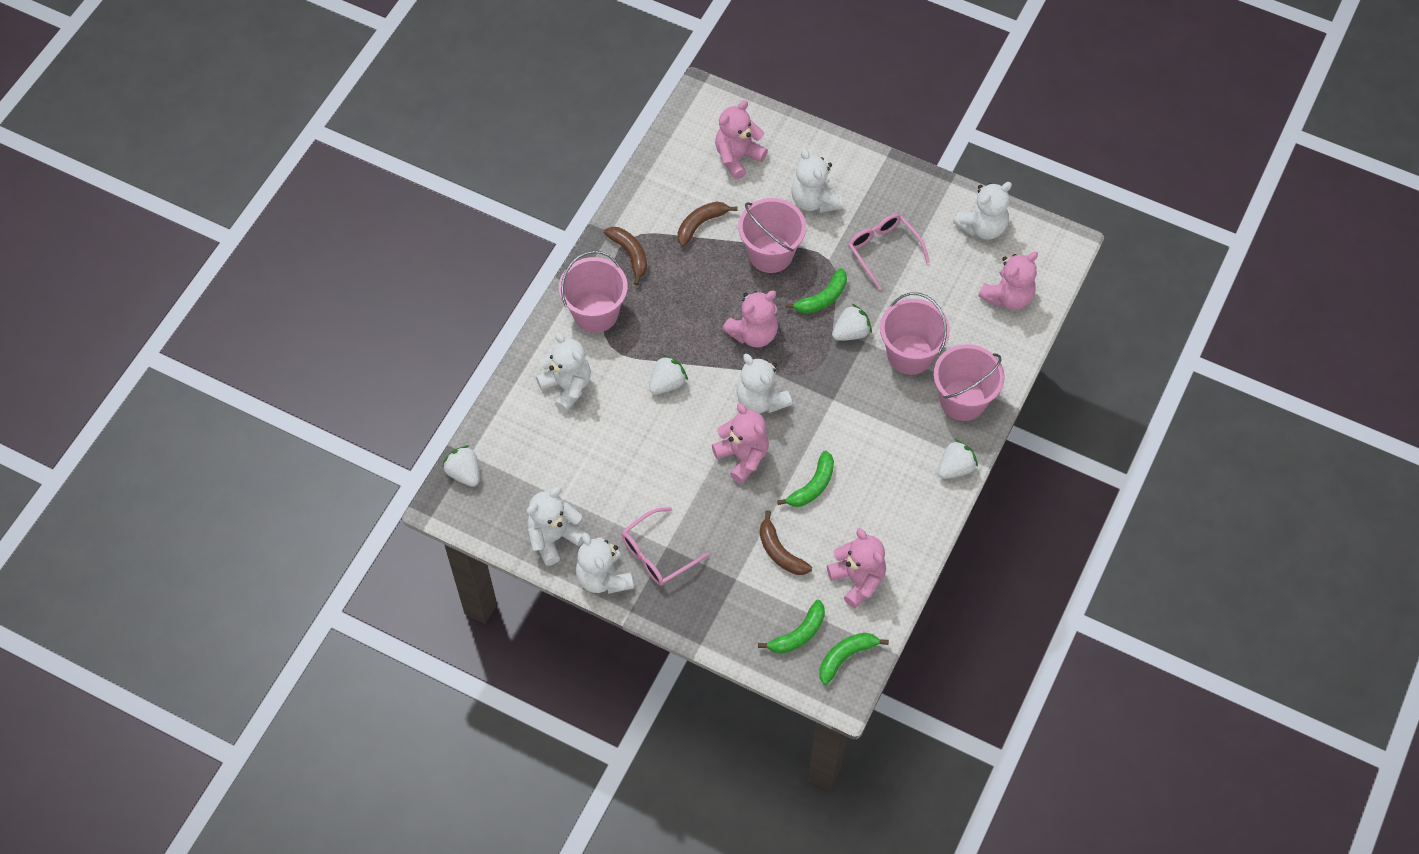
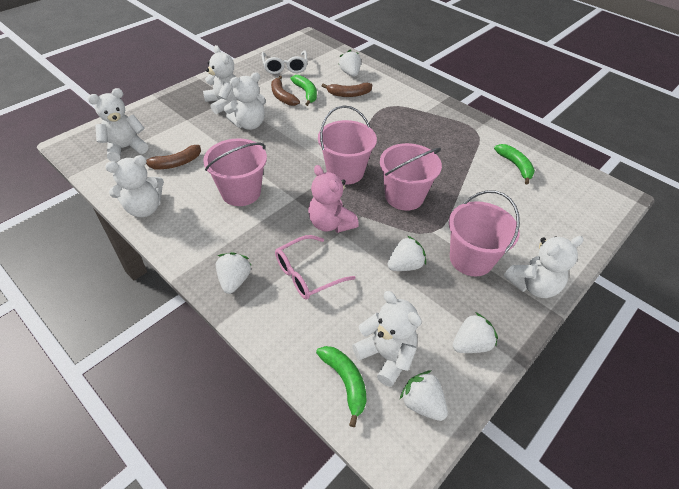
green banana: 4 -> 3
pink glasses: 2 -> 1
pink teddy bear: 5 -> 1
white glasses: 0 -> 1
white strawberry: 4 -> 5

